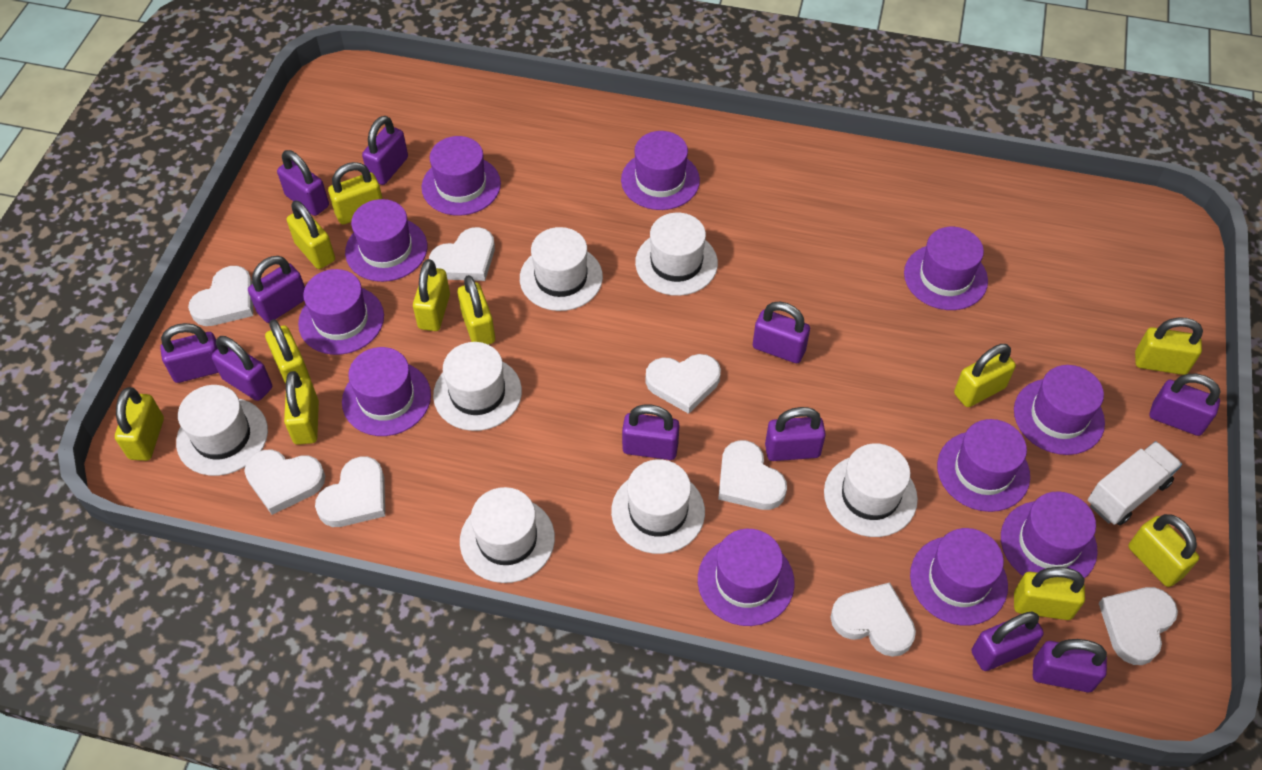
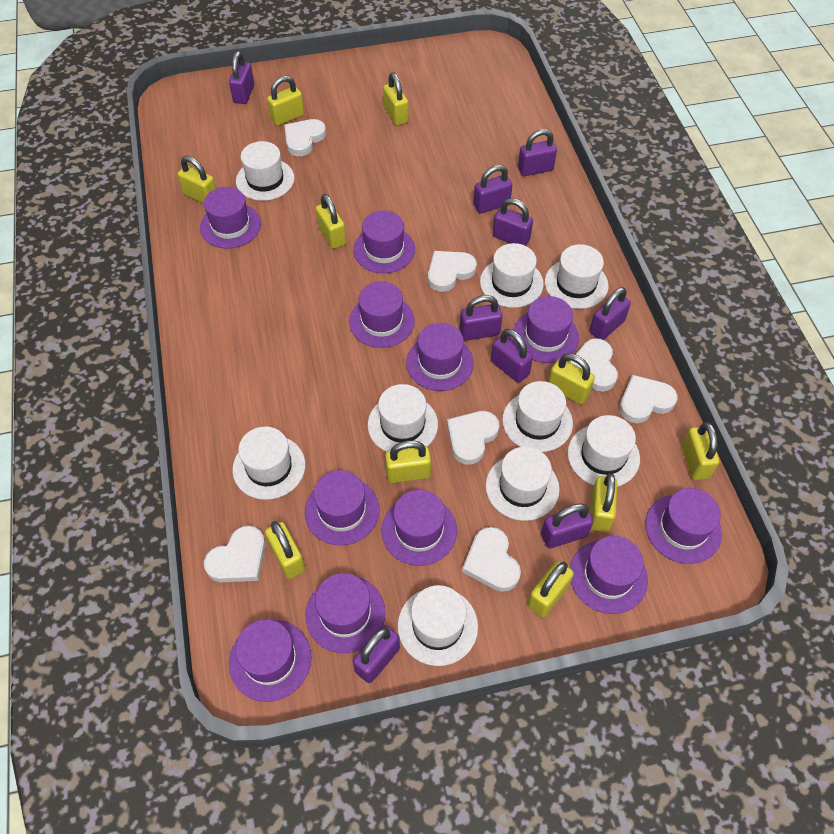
purple padlock: 11 -> 9
white hat: 7 -> 9
white heart: 8 -> 7
white truck: 1 -> 0
yellow padlock: 11 -> 10

